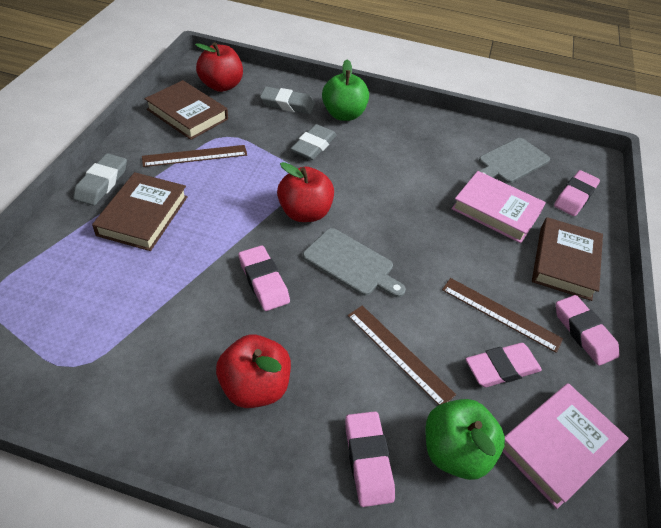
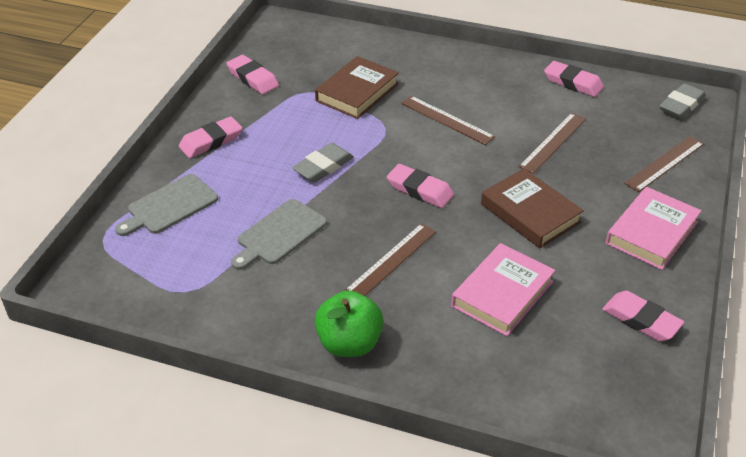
brown book: 3 -> 2
brown ruler: 3 -> 4
green apple: 2 -> 1
grey eraser: 3 -> 2
red apple: 3 -> 0

